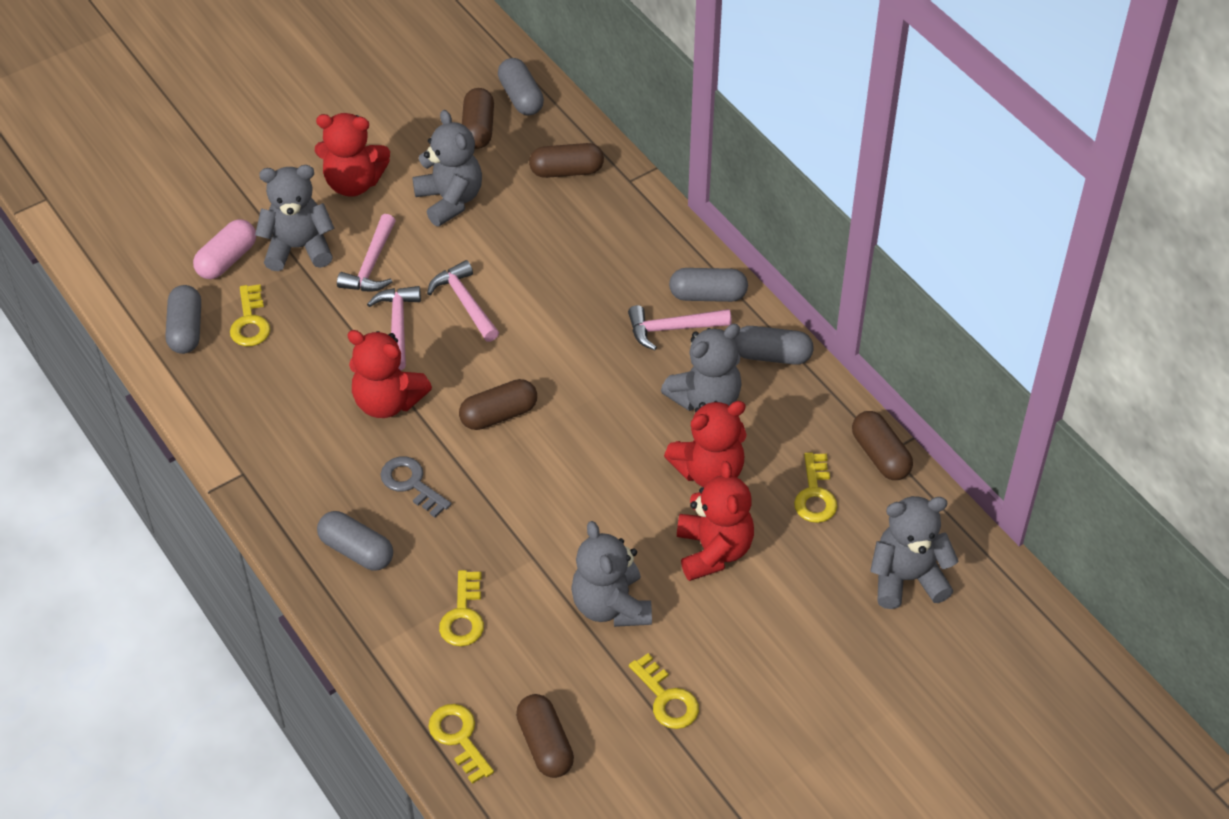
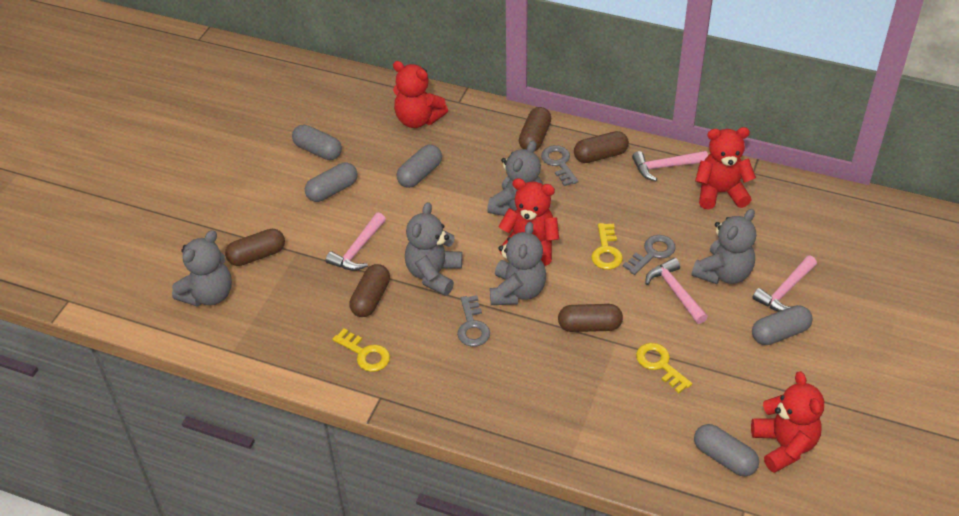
grey key: 1 -> 3
pink capsule: 1 -> 0
yellow key: 5 -> 3

